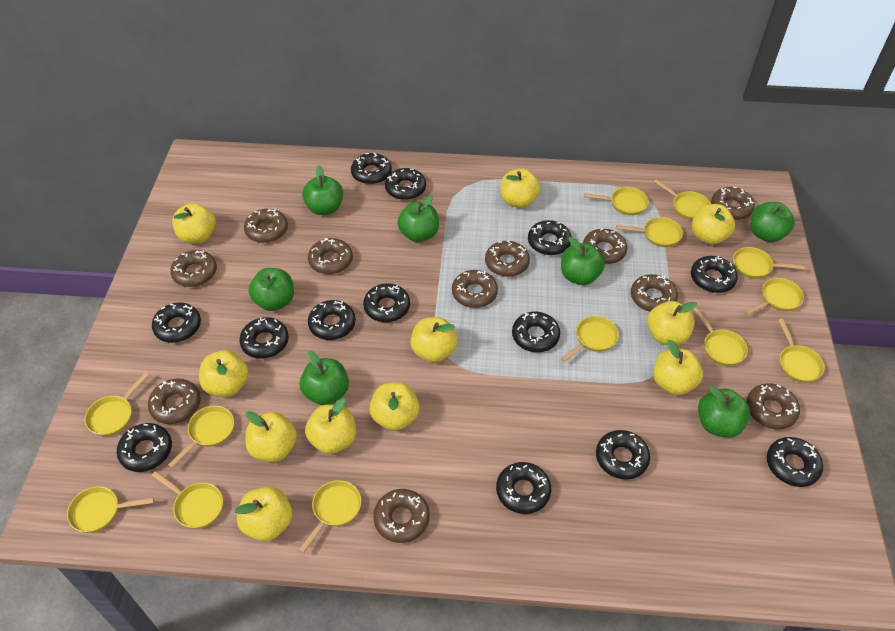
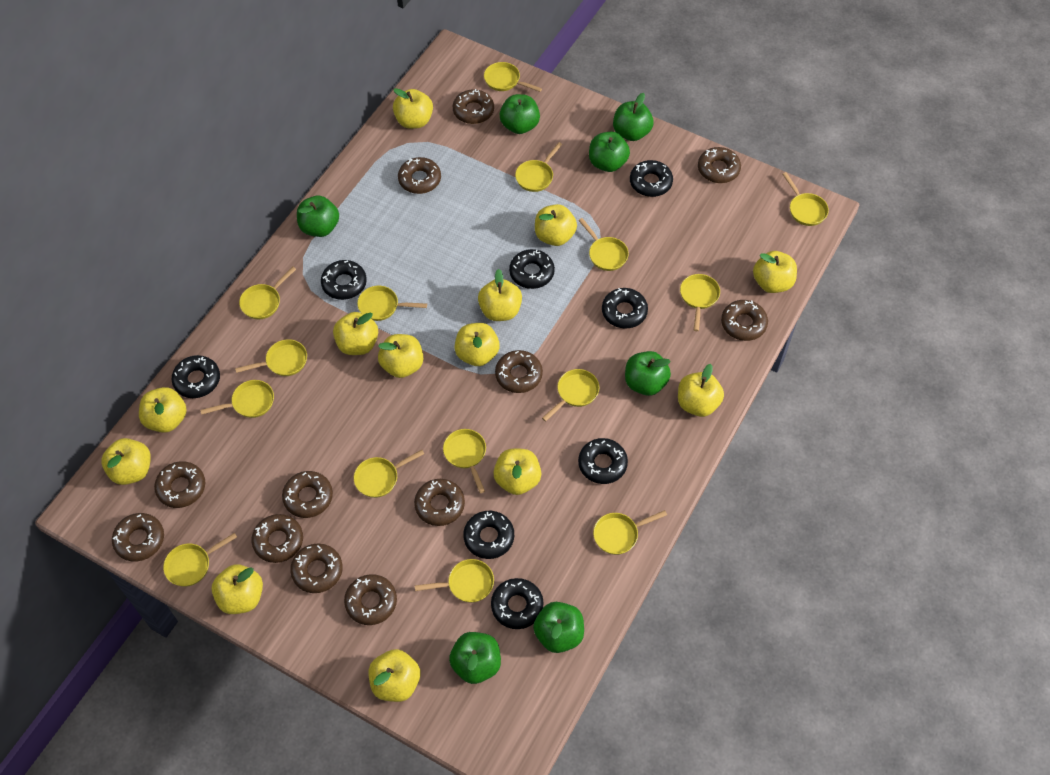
black donut: 13 -> 8
brown donut: 11 -> 12
yellow apple: 11 -> 13
yellow pan: 13 -> 15

